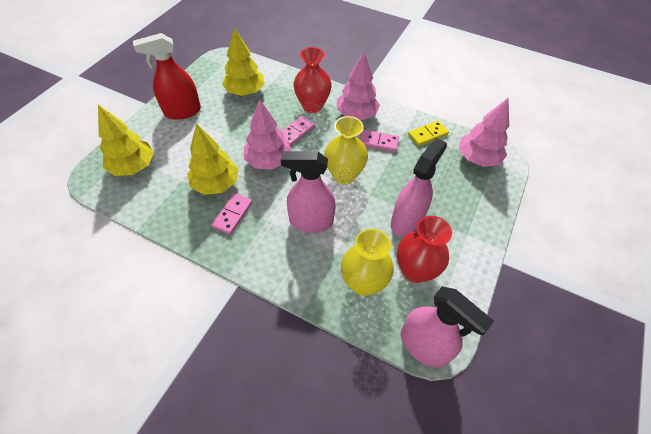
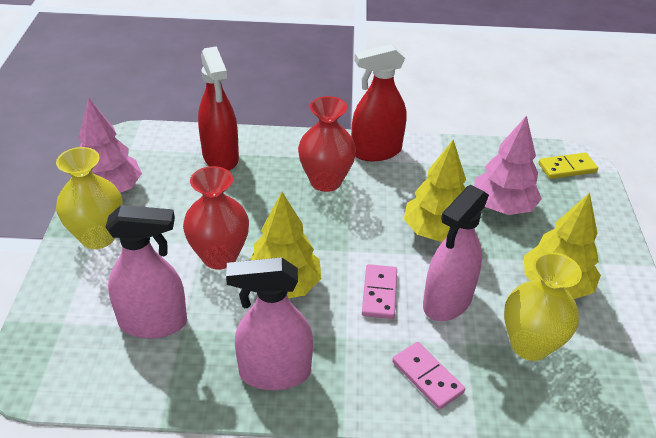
pink domino: 3 -> 2
pink tree: 3 -> 2
red spray bottle: 1 -> 2

